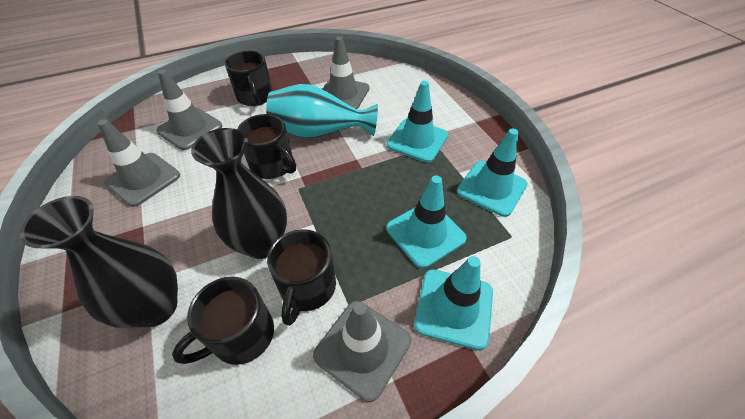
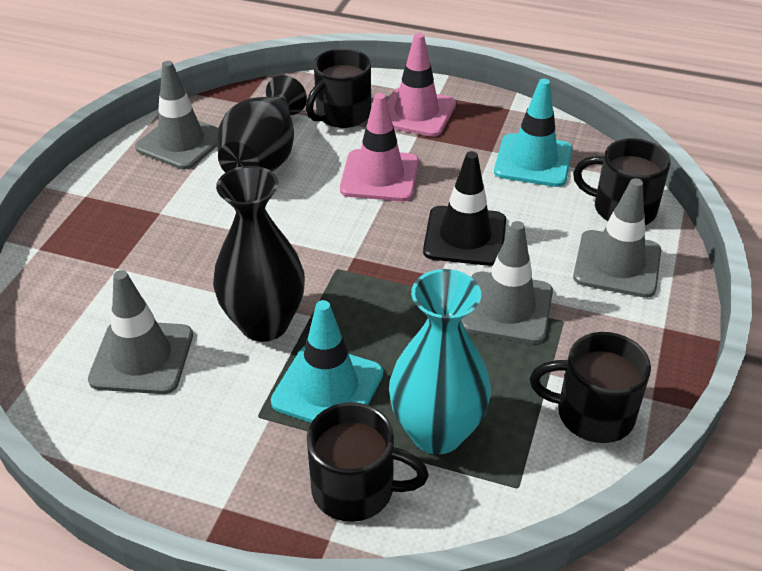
black traffic cone: 0 -> 1
pink traffic cone: 0 -> 2
turquoise traffic cone: 4 -> 2

